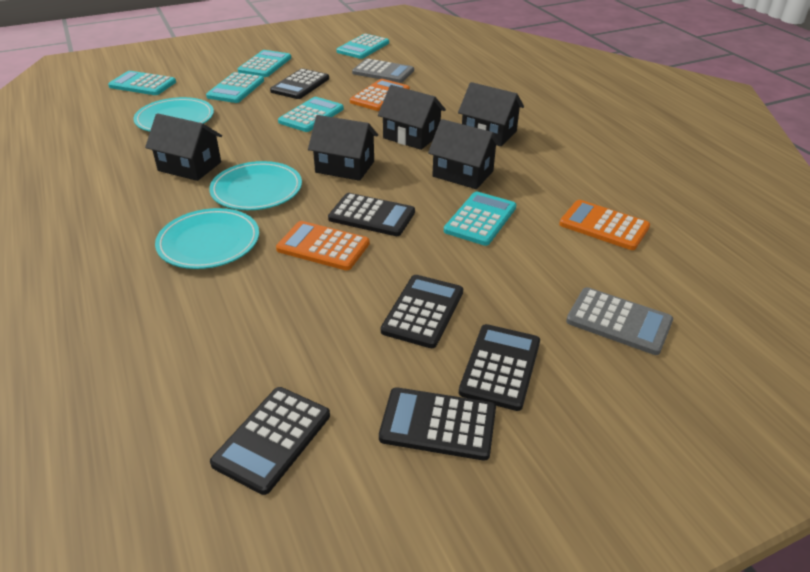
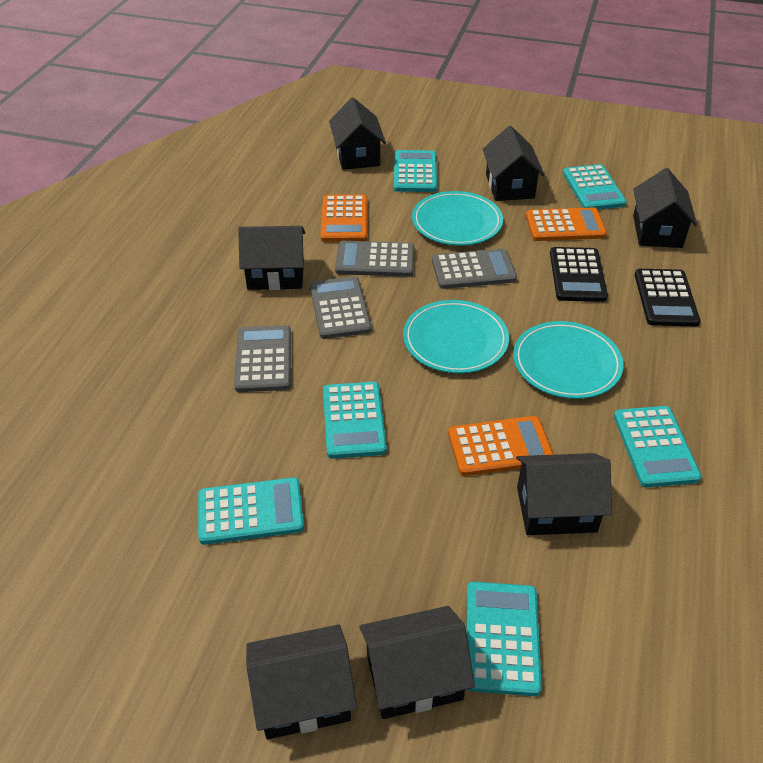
black calculator: 6 -> 2
black house: 5 -> 7
grey calculator: 2 -> 4

